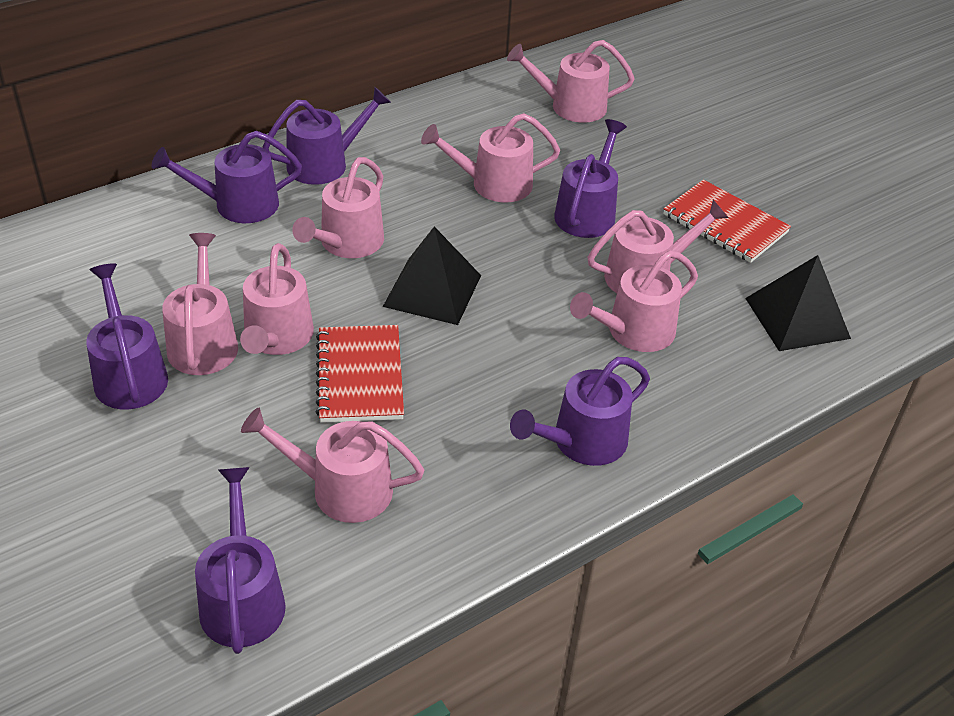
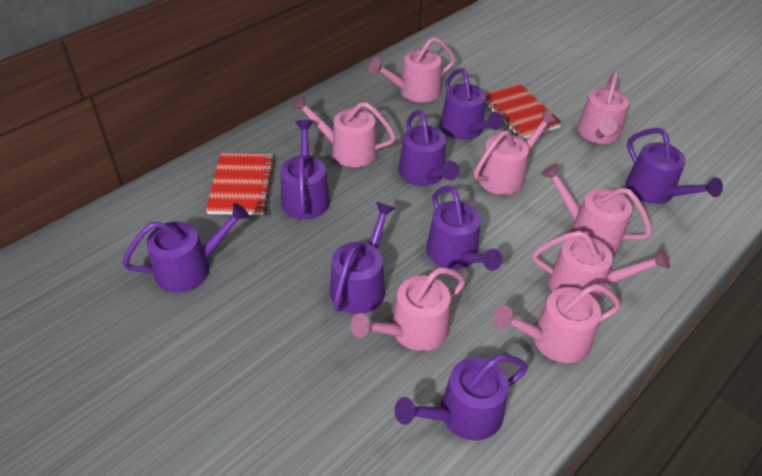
black pyramid: 2 -> 0
purple watering can: 6 -> 8

